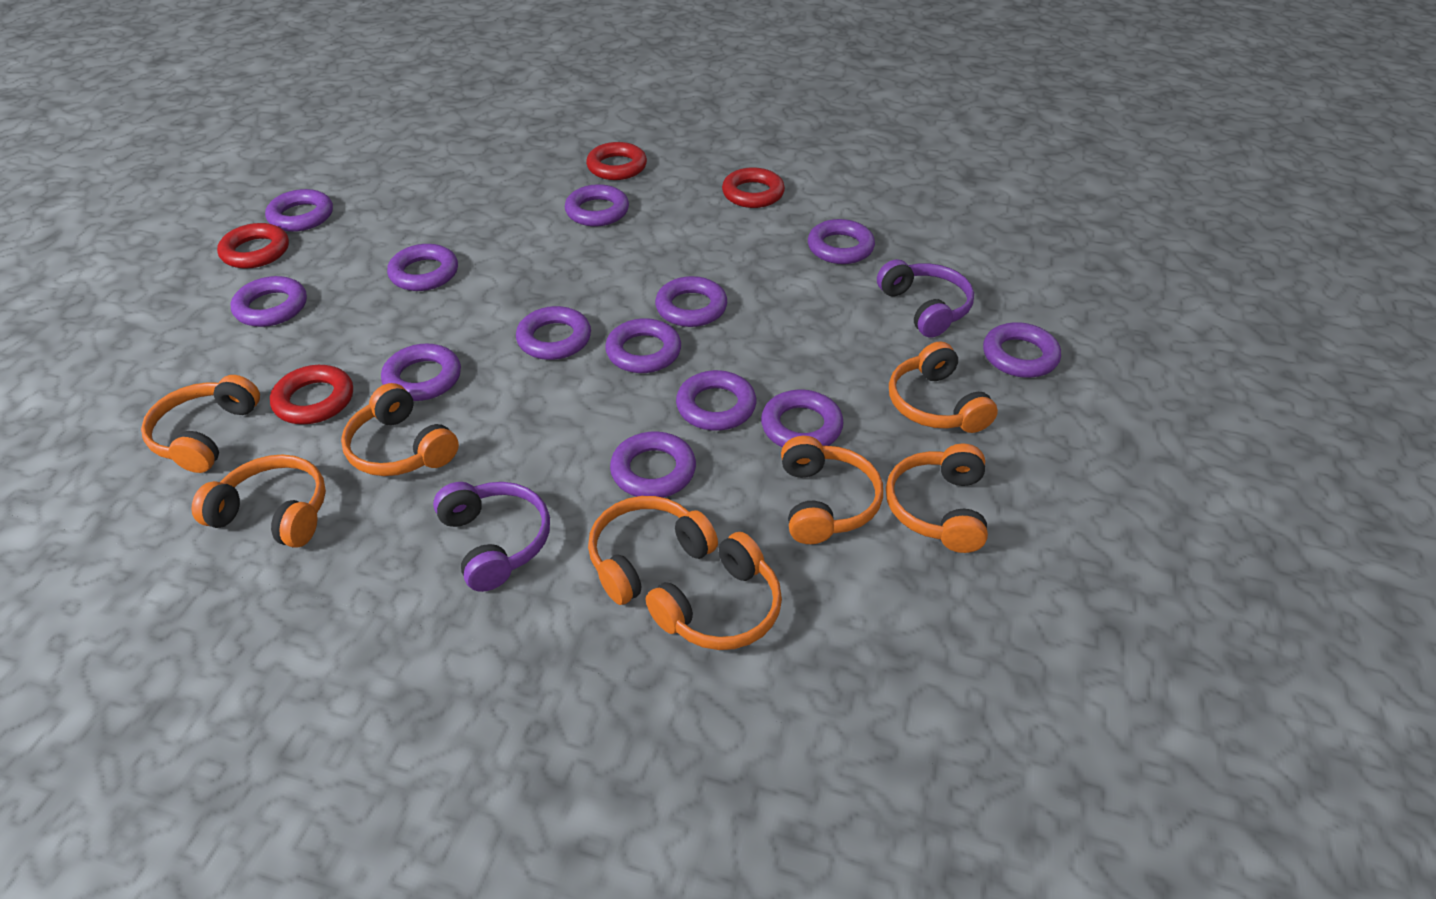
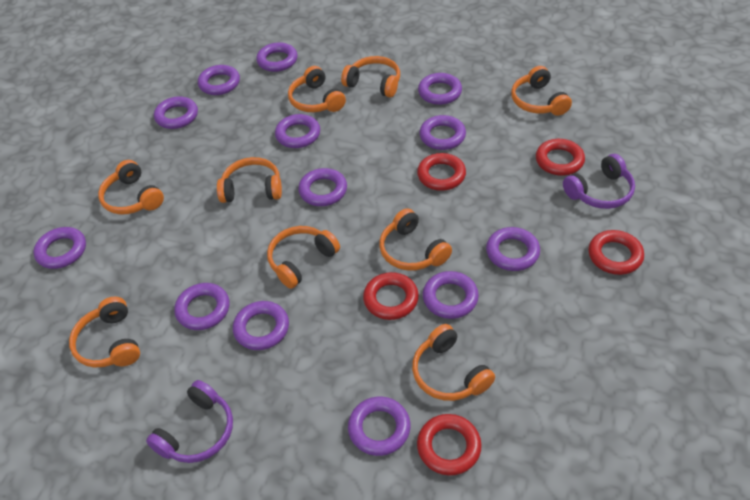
orange headphones: 8 -> 9
red ring: 4 -> 5

